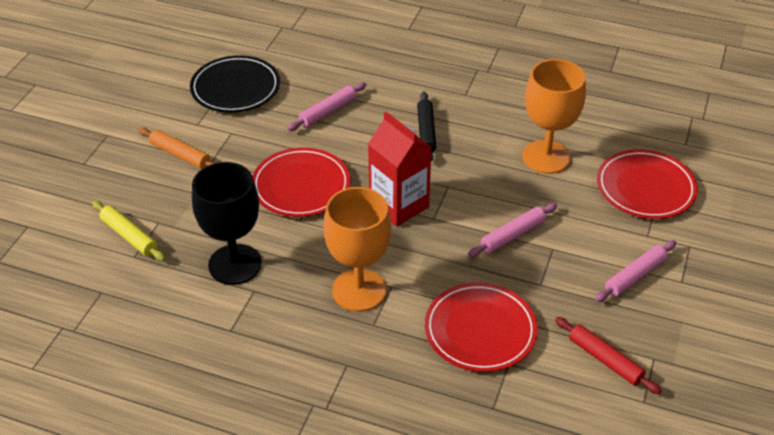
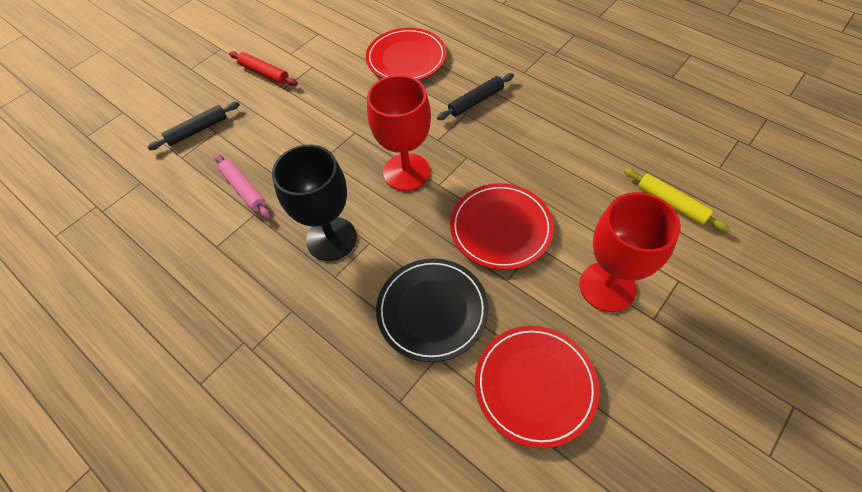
black rolling pin: 1 -> 2
orange goblet: 2 -> 0
orange rolling pin: 1 -> 0
pink rolling pin: 3 -> 1
red carton: 1 -> 0
red goblet: 0 -> 2

